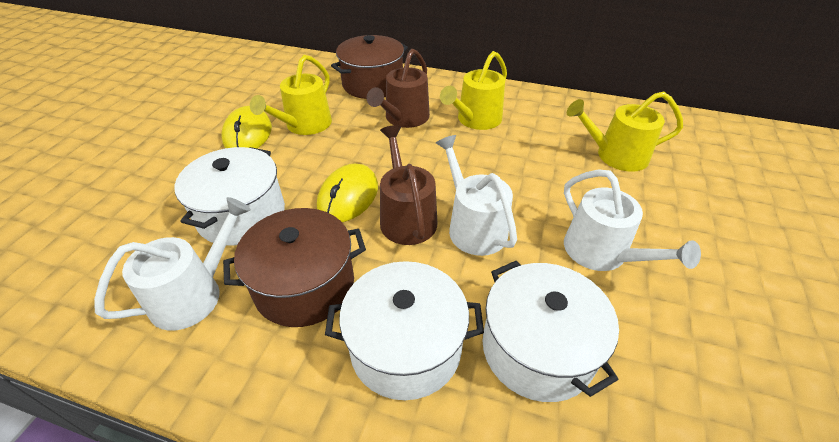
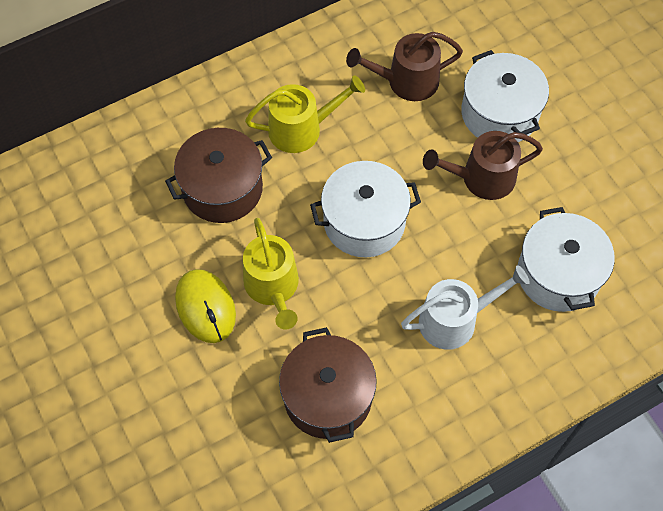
white watering can: 3 -> 1
yellow mouse: 2 -> 1
yellow watering can: 3 -> 2

